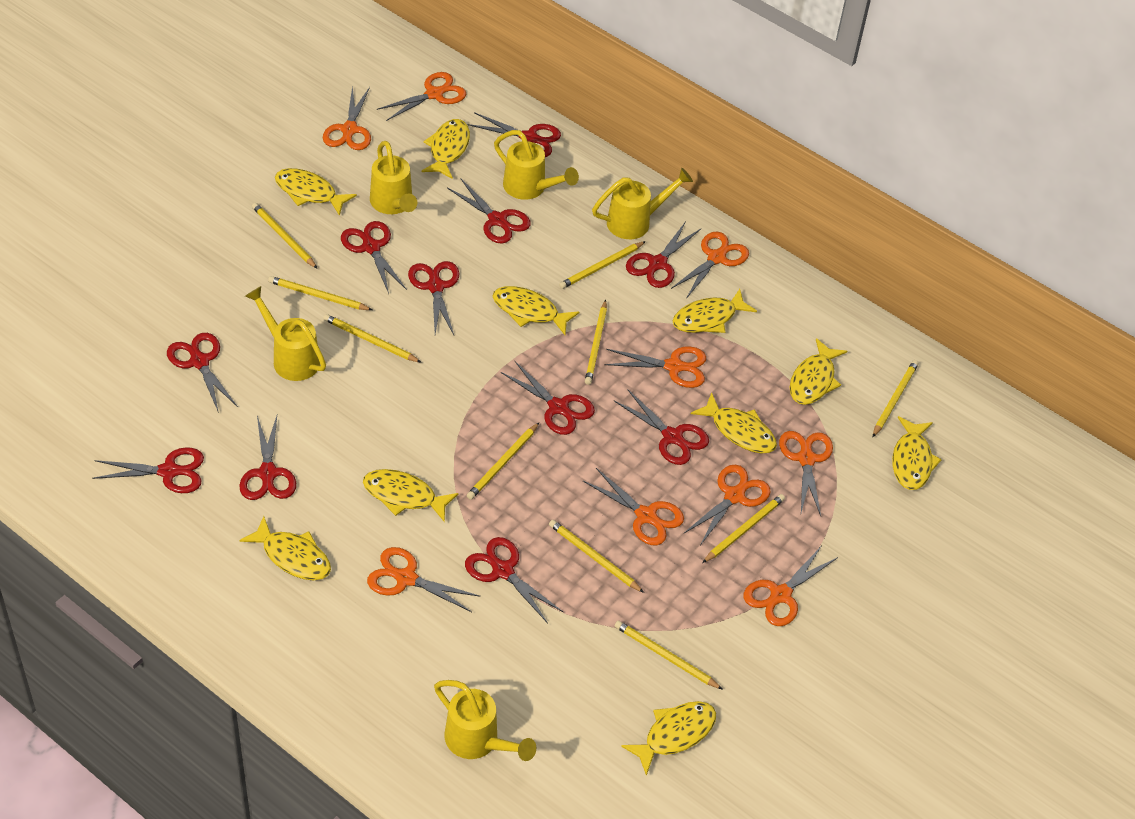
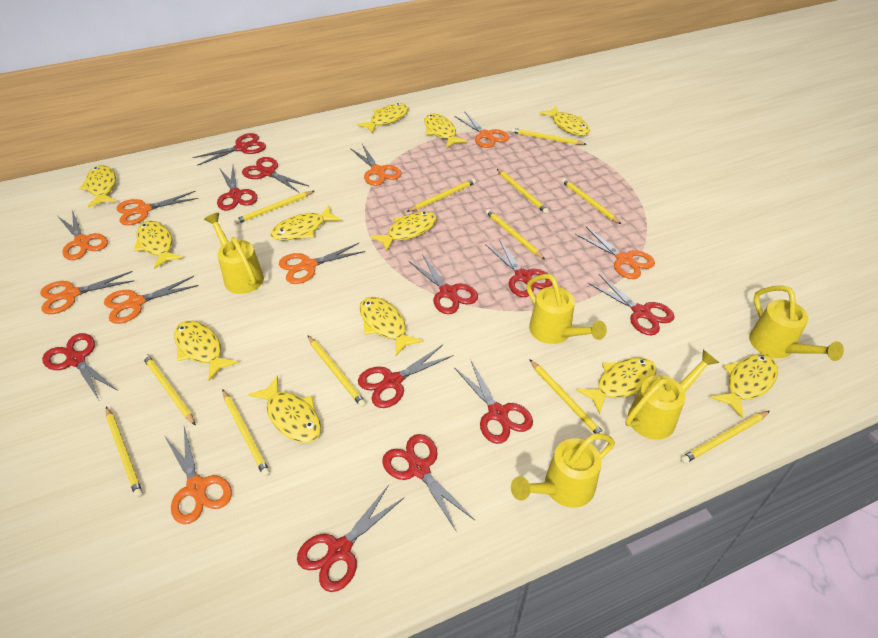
yellow fish: 10 -> 12
yellow pencil: 10 -> 12

